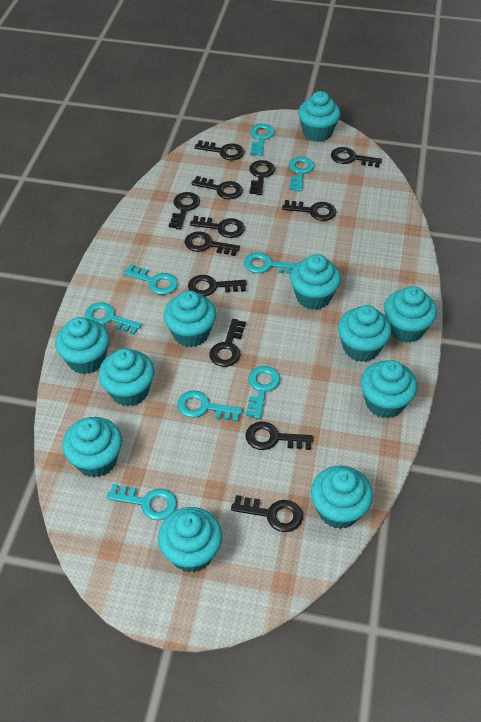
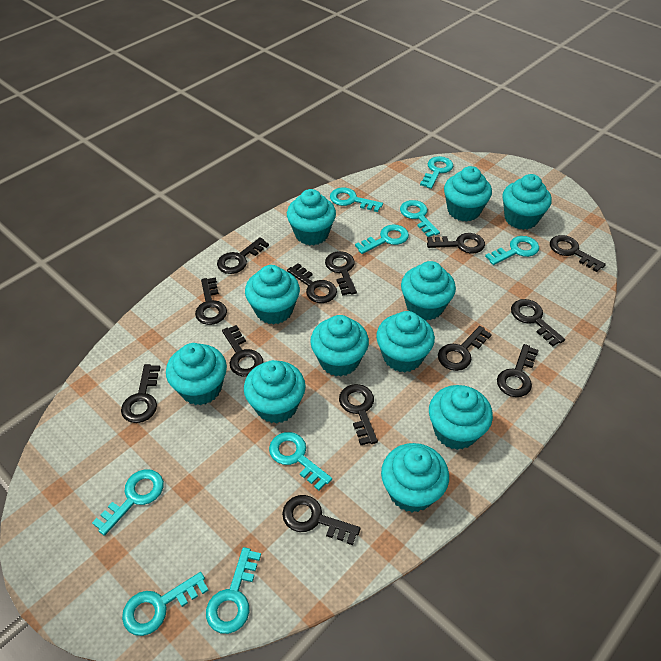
black key: 12 -> 13
turquoise key: 8 -> 9

